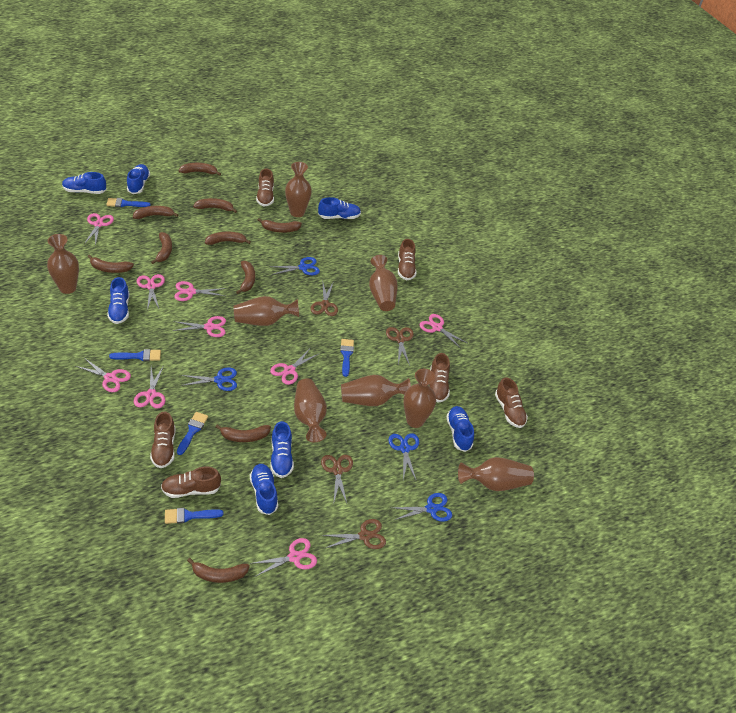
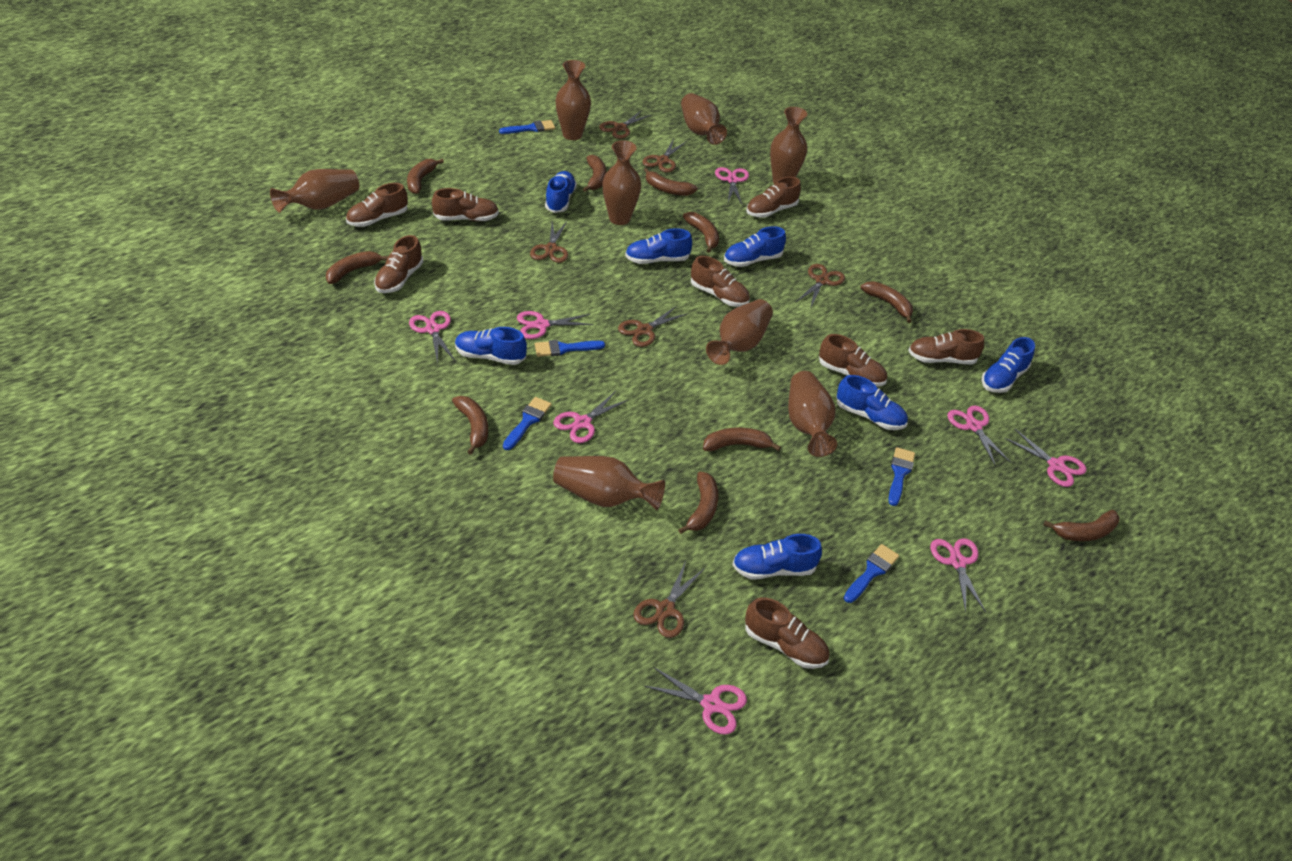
blue scissors: 4 -> 0
brown scissors: 4 -> 6
brown shoe: 6 -> 8
pink scissors: 9 -> 8

